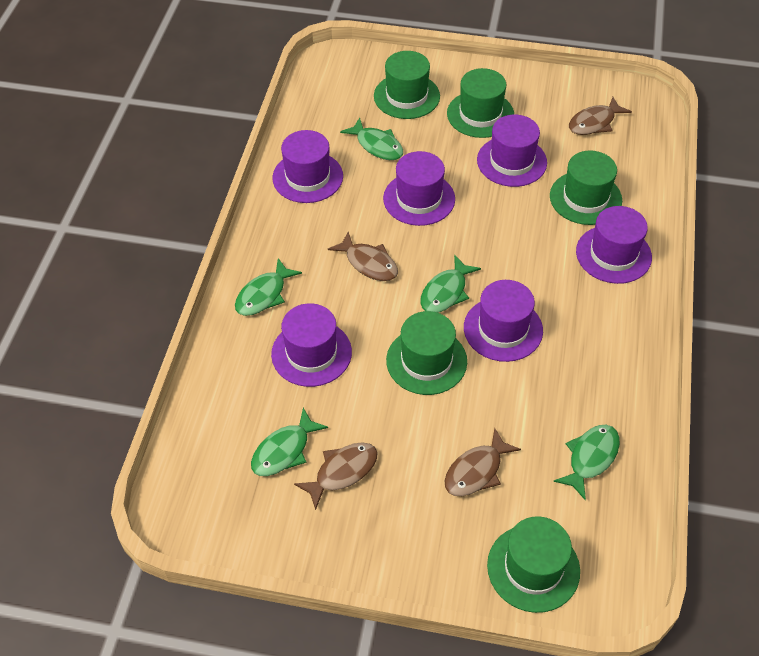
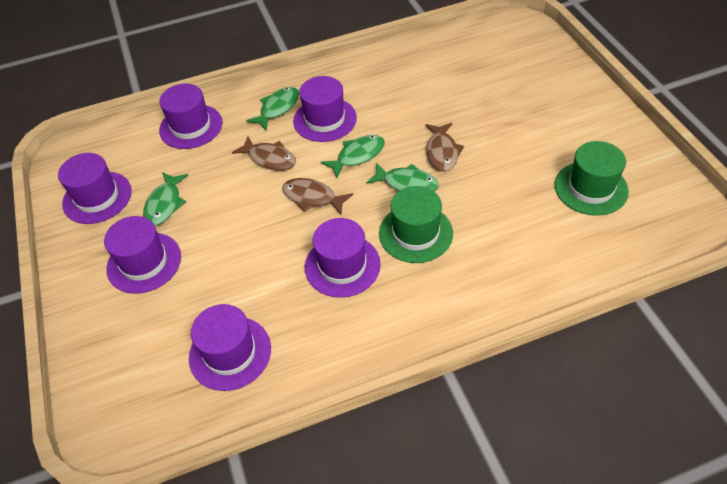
brown fish: 4 -> 3
green fish: 5 -> 4
green hat: 5 -> 2

